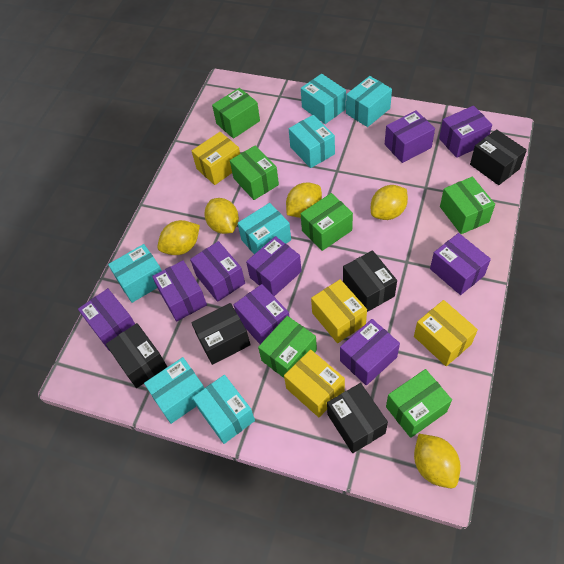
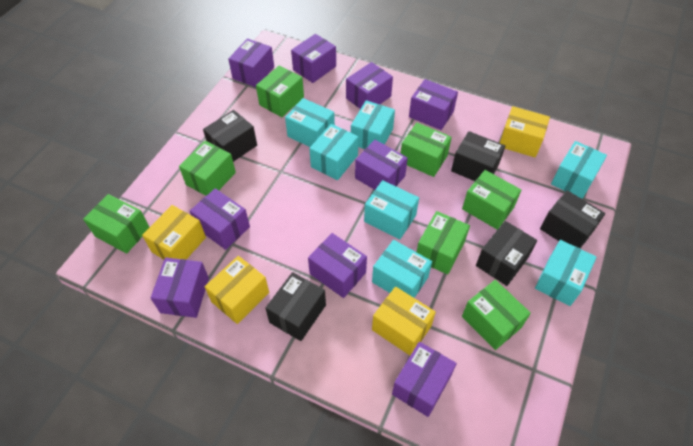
green box: 6 -> 7
yellow lemon: 5 -> 0

